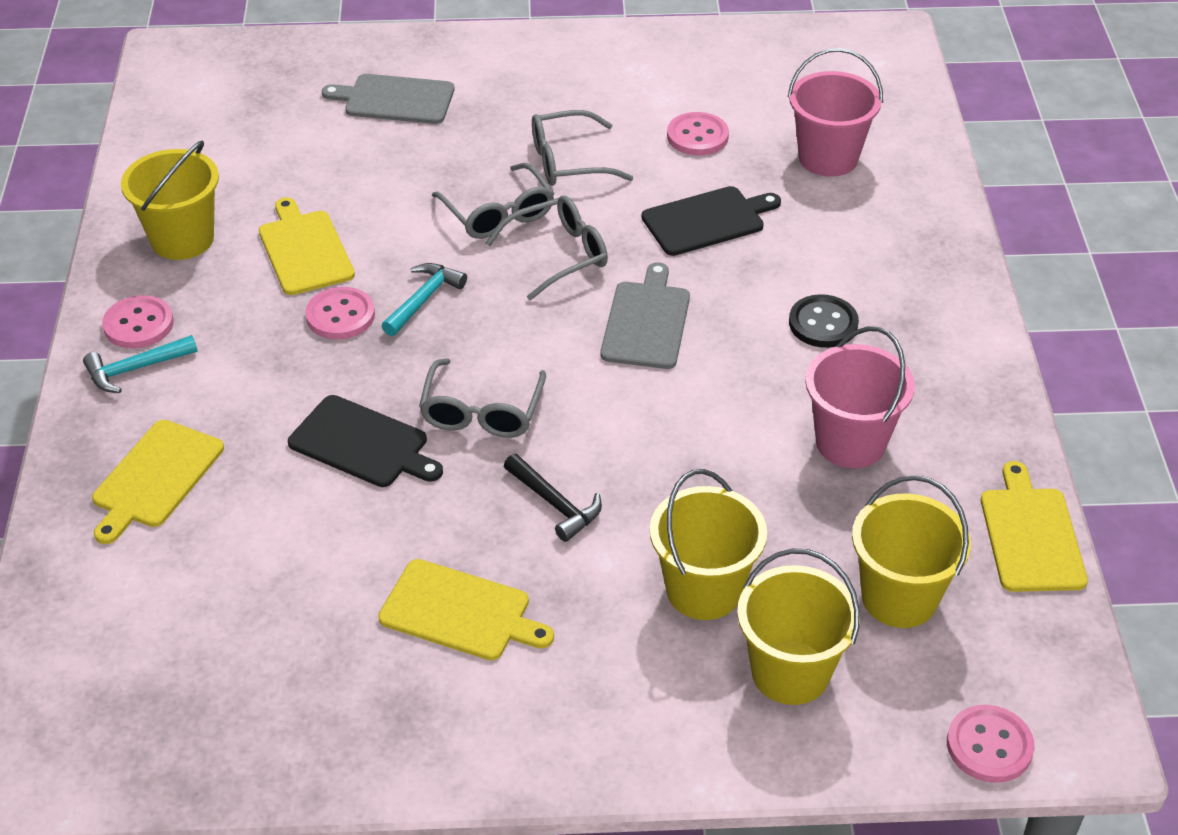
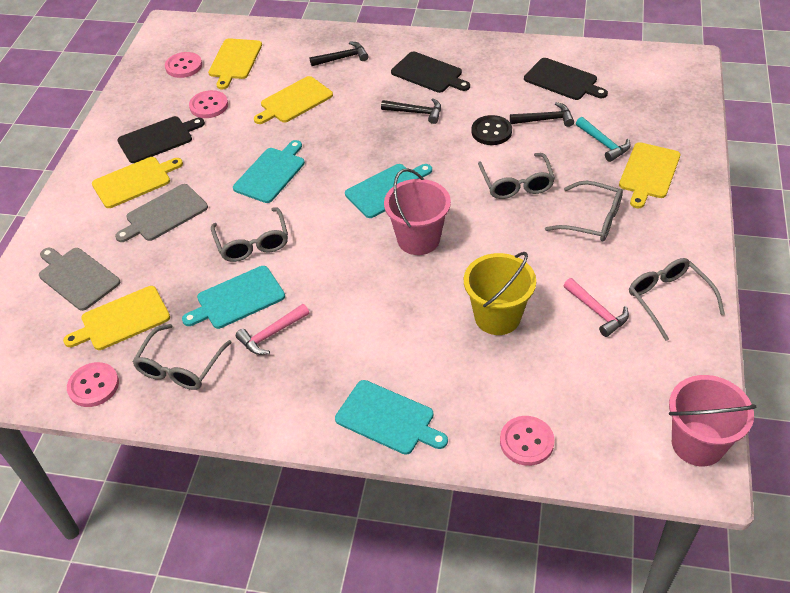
black cutting board: 2 -> 3
black hammer: 1 -> 3
grey glasses: 4 -> 5
pink hammer: 0 -> 2
turquoise cutting board: 0 -> 4
turquoise hammer: 2 -> 1
yellow bucket: 4 -> 1
yellow cutting board: 4 -> 5

